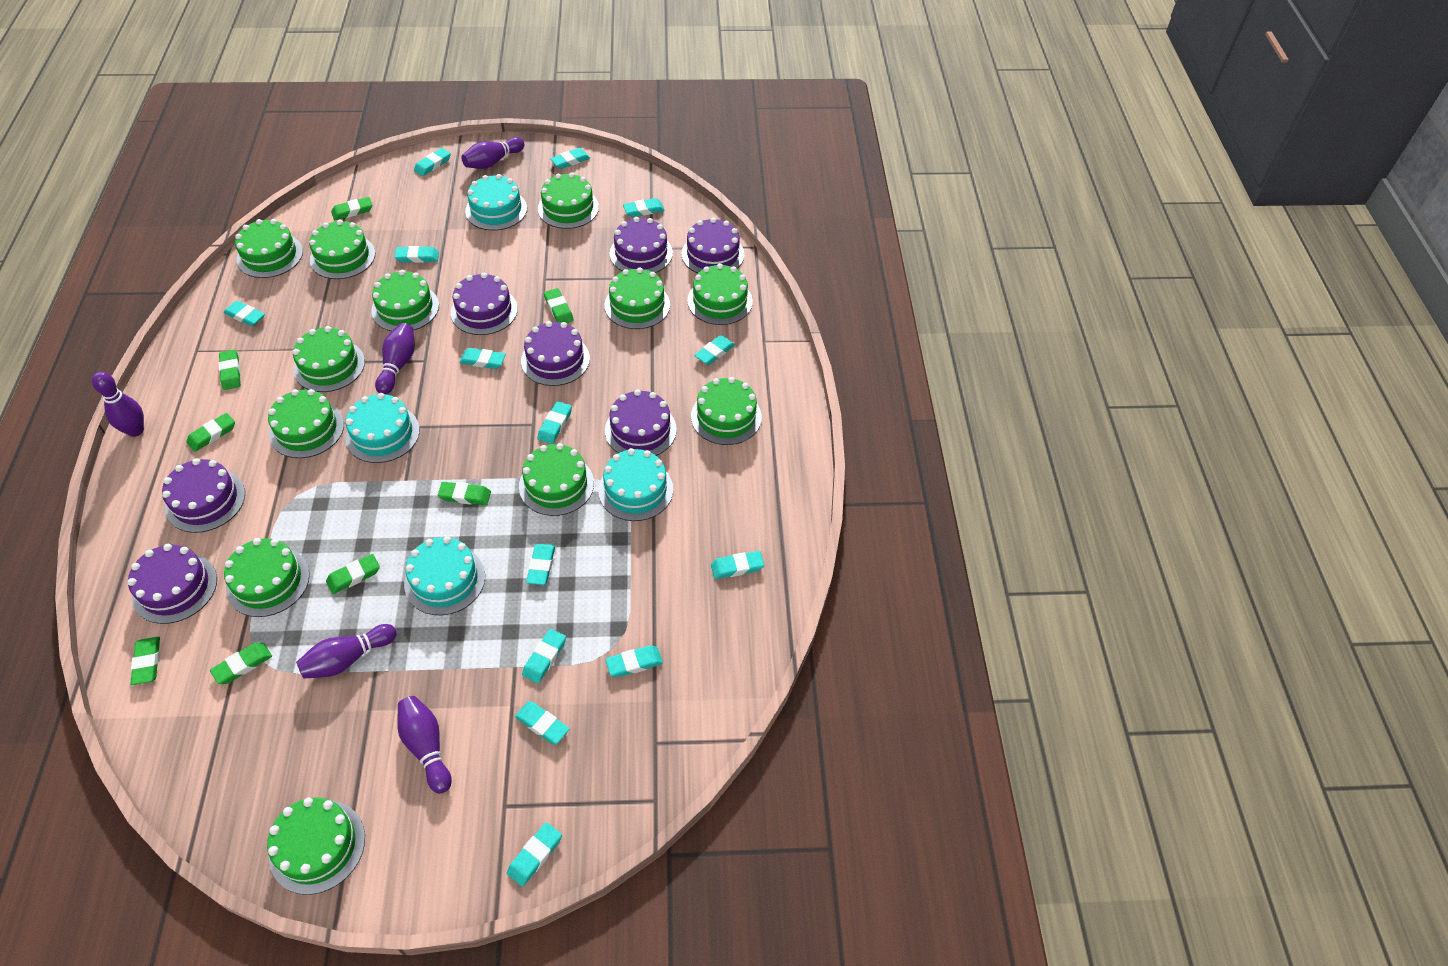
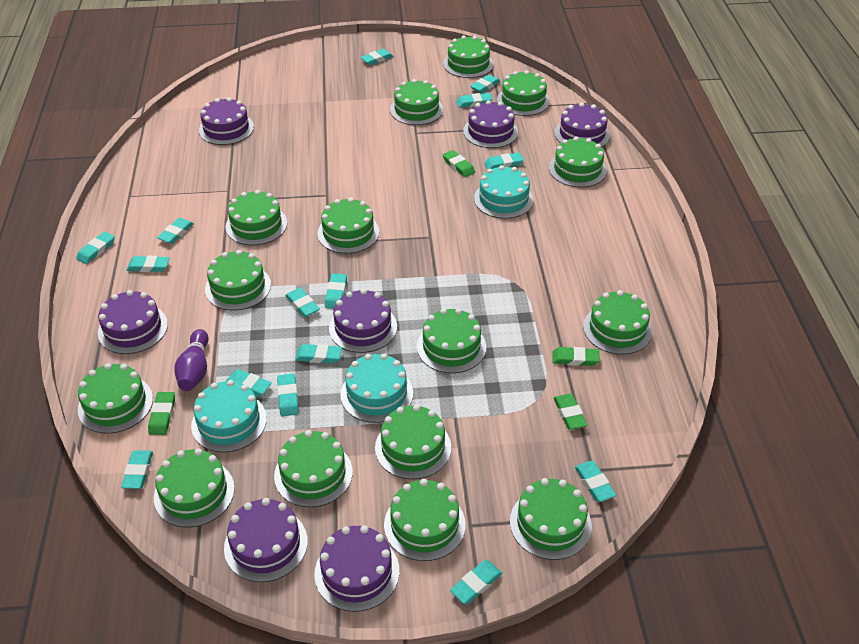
green cake: 12 -> 15
green eraser: 8 -> 4
purple bowling pin: 5 -> 1
turquoise cake: 4 -> 3
turquoise eraser: 14 -> 15

